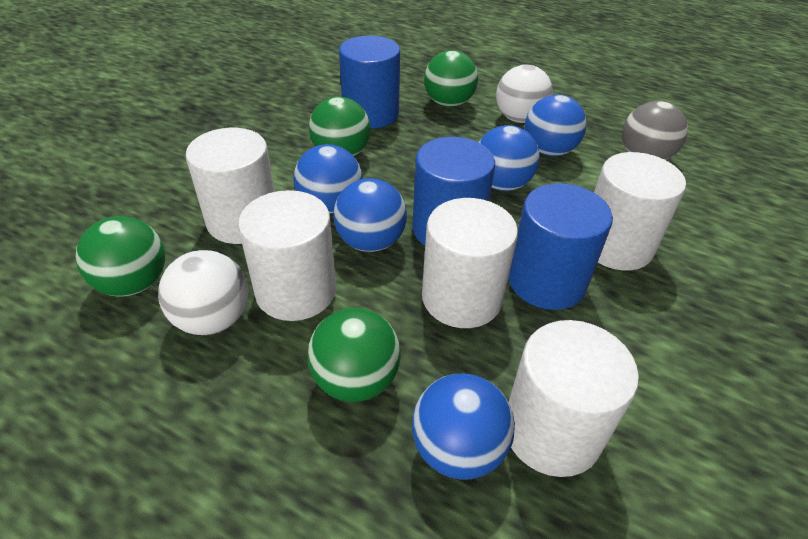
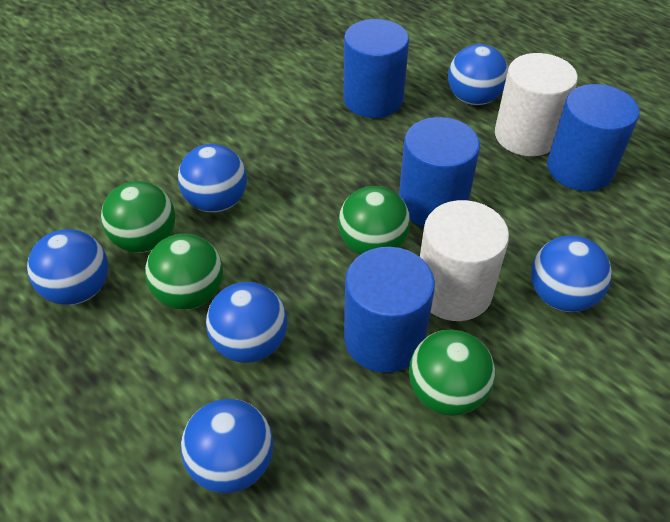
blue ball: 5 -> 6
blue cylinder: 3 -> 4
grey ball: 1 -> 0
white ball: 2 -> 0
white cylinder: 5 -> 2

